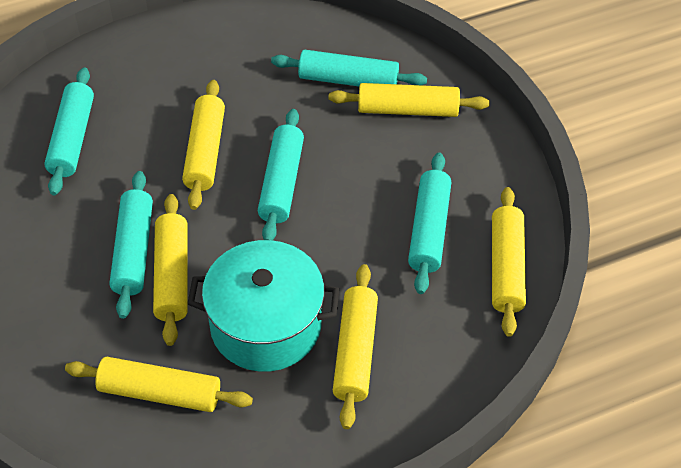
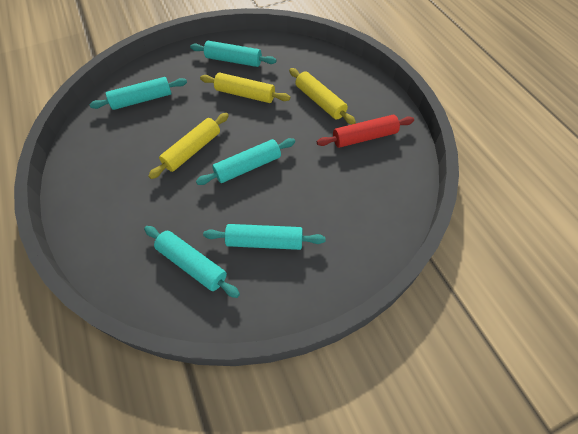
red rolling pin: 0 -> 1
turquoise pot: 1 -> 0
yellow rolling pin: 6 -> 3

